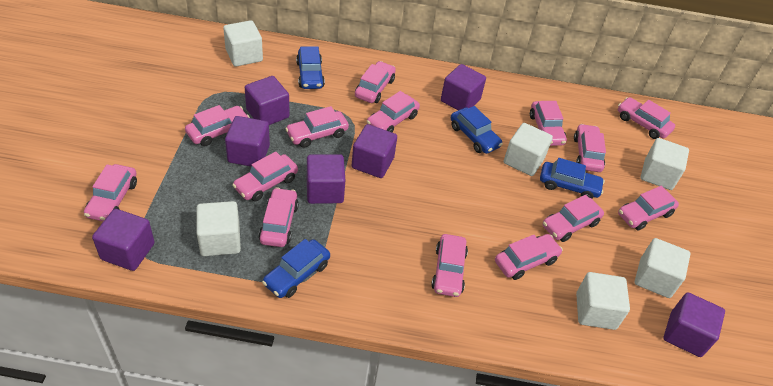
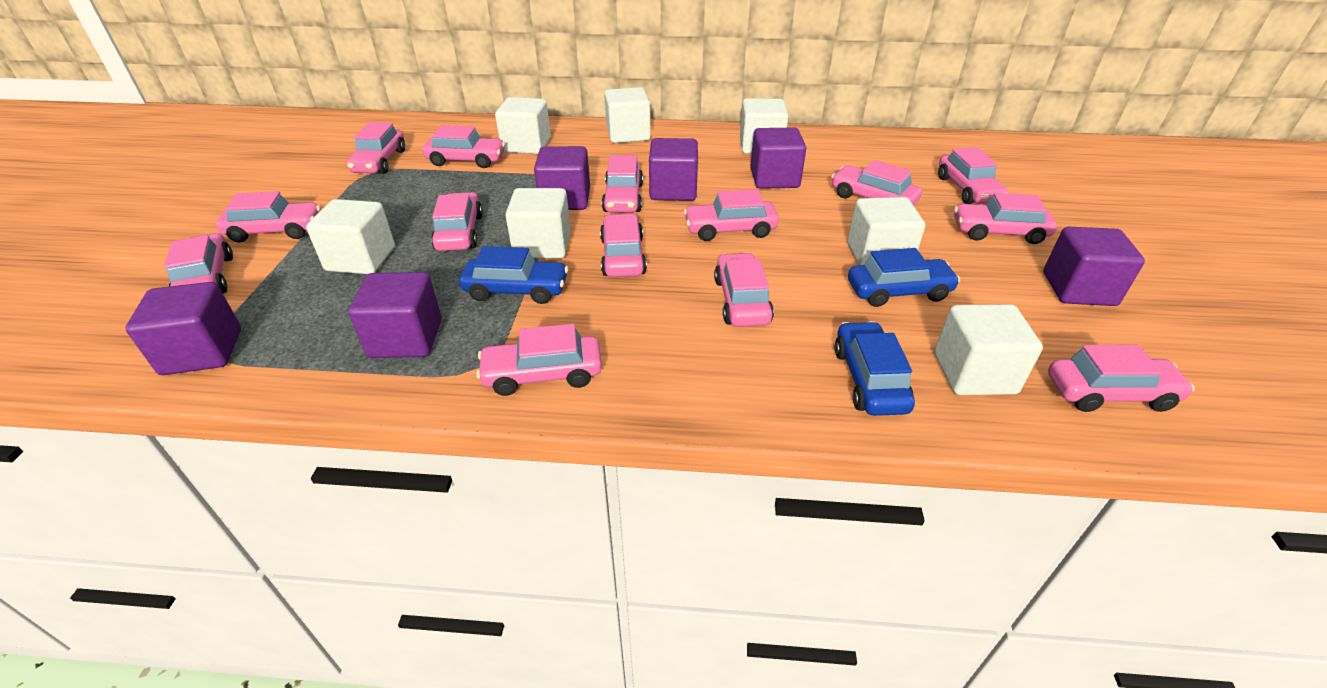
blue car: 4 -> 3
purple cube: 7 -> 6
white cube: 6 -> 7

